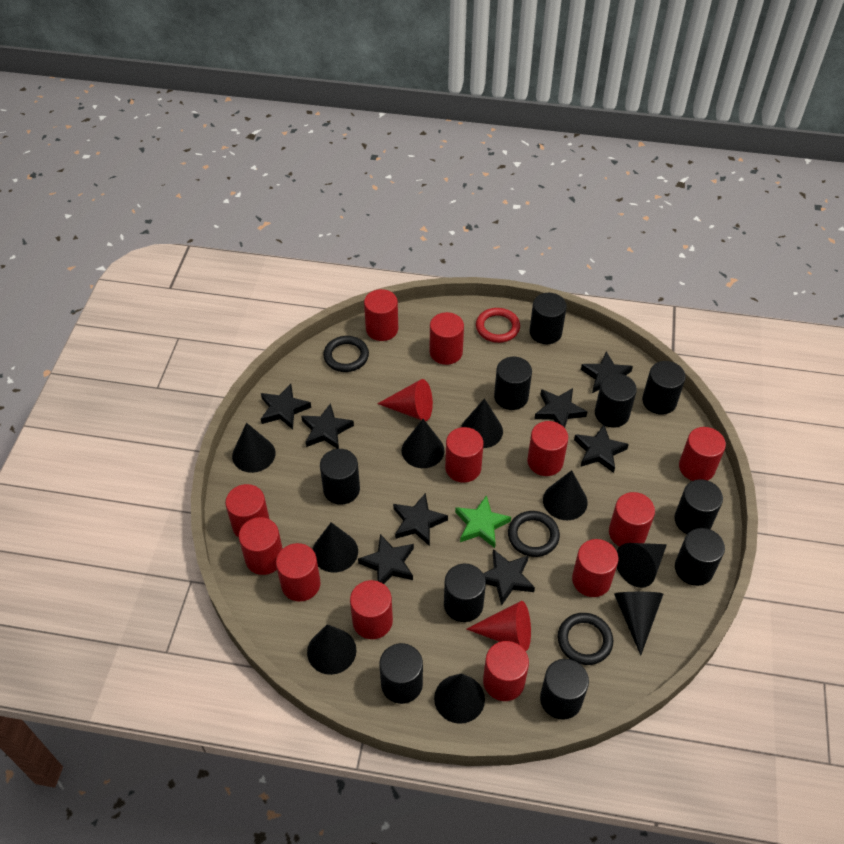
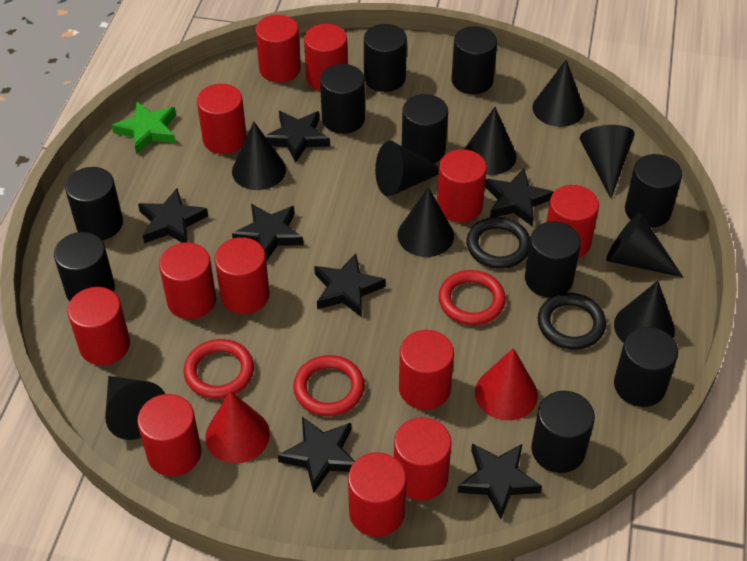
black ring: 3 -> 2
black star: 8 -> 7
red ring: 1 -> 3

